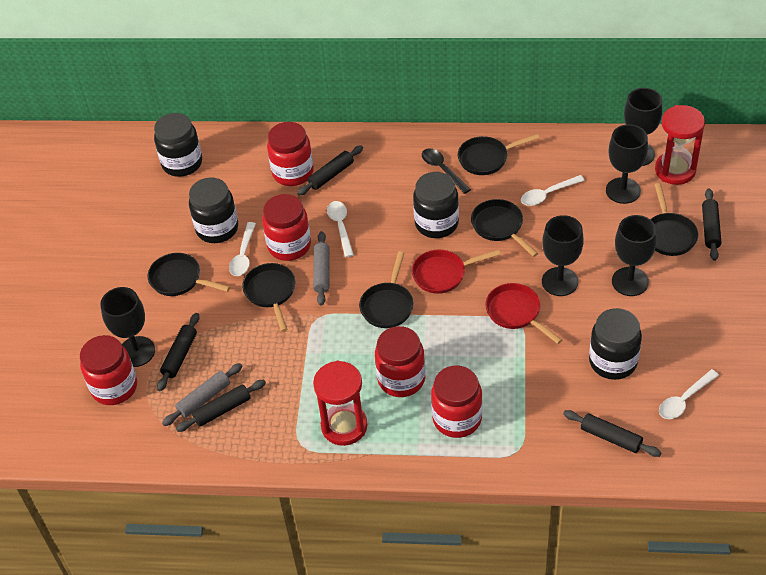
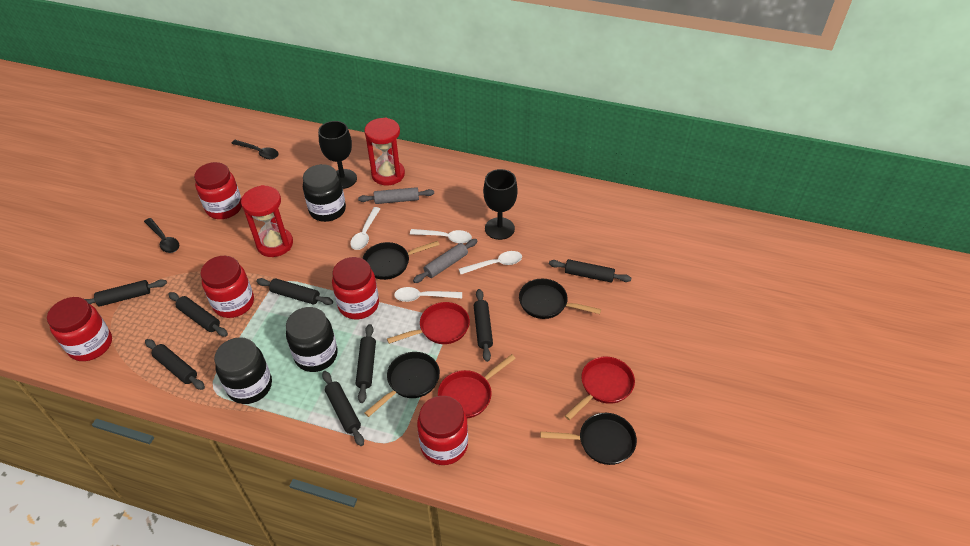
black goblet: 5 -> 2
black jar: 4 -> 3
black pan: 6 -> 4
black rolling pin: 5 -> 8
black spoon: 1 -> 2
red pan: 2 -> 3

